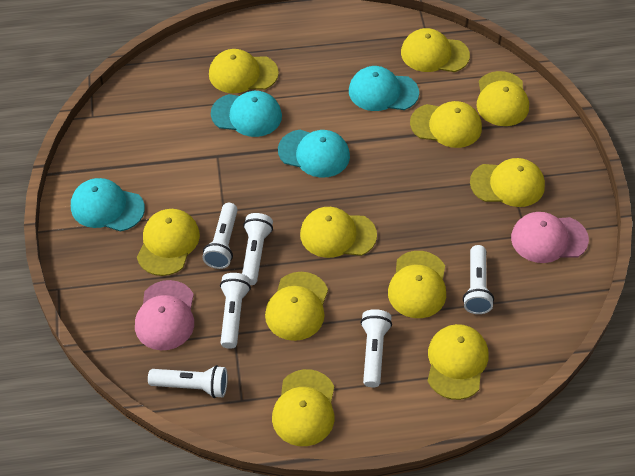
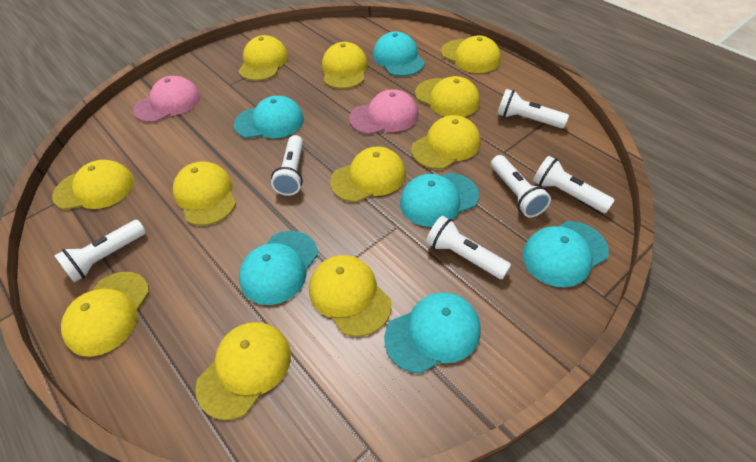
turquoise cap: 4 -> 6

